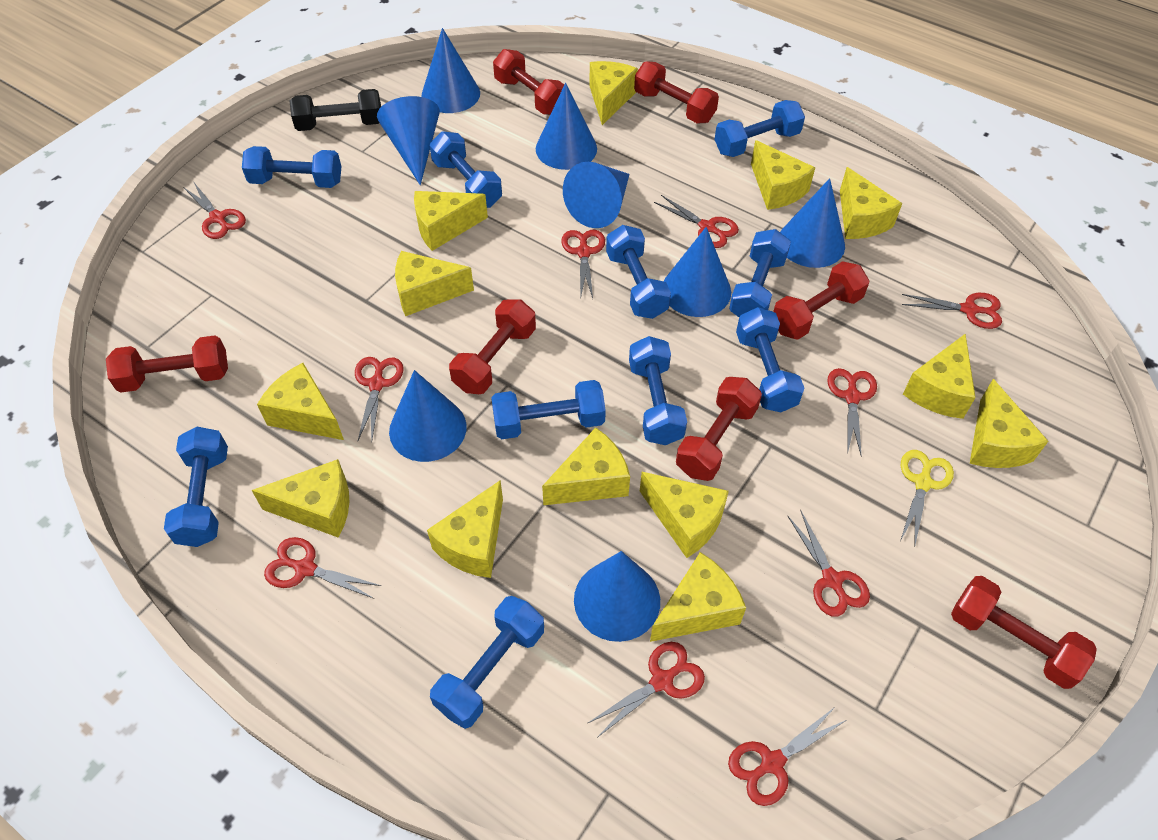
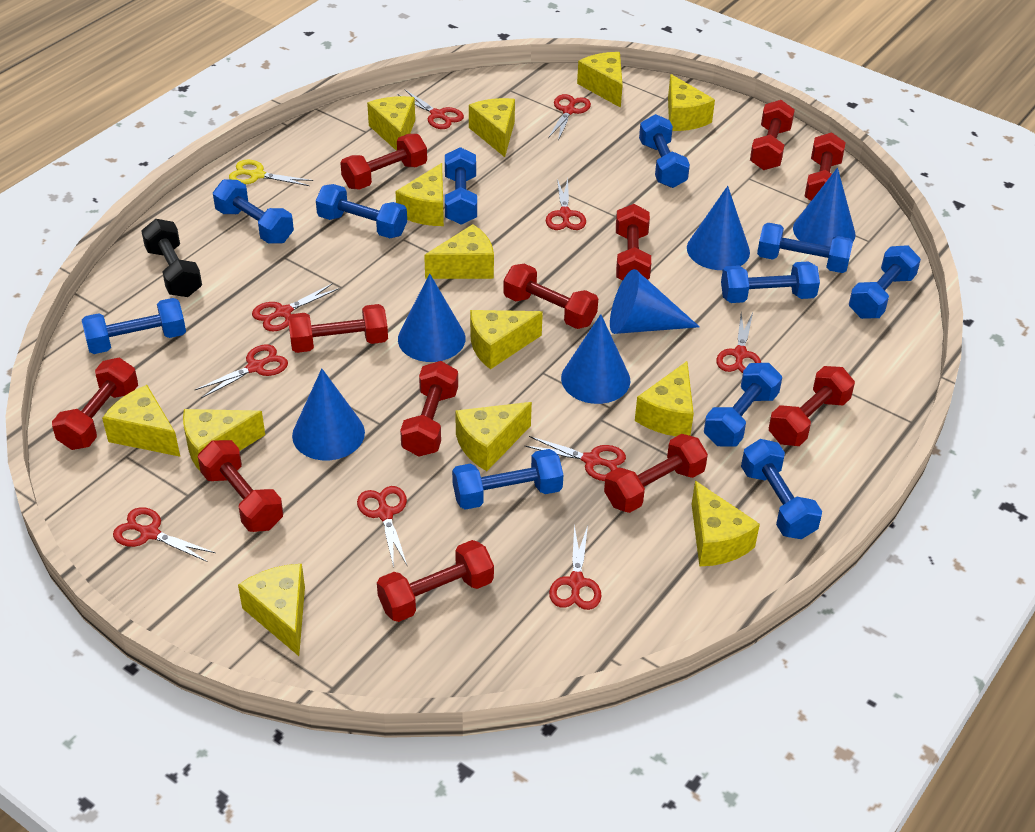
blue cone: 8 -> 6
blue dumbbell: 10 -> 11
red dumbbell: 7 -> 12

